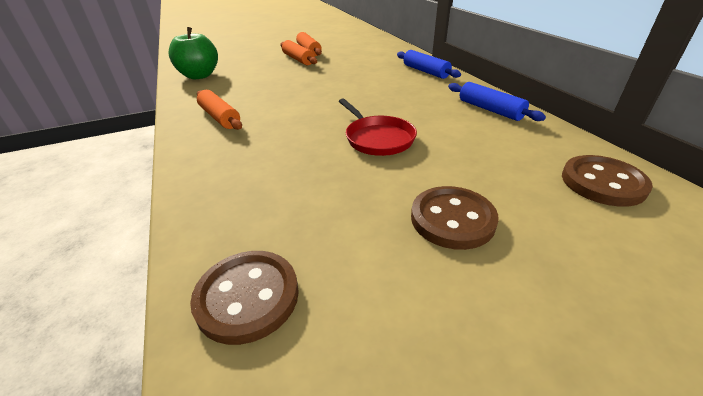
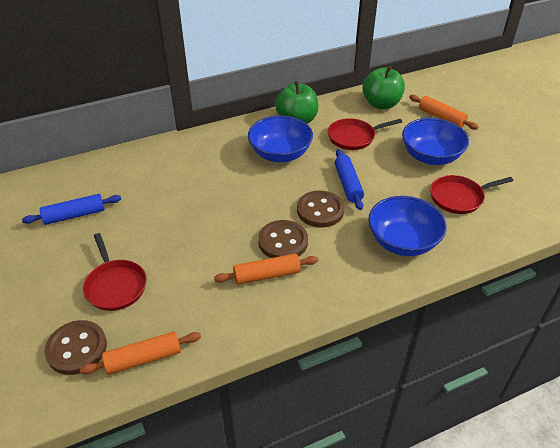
blue bowl: 0 -> 3
green apple: 1 -> 2
red pan: 1 -> 3

